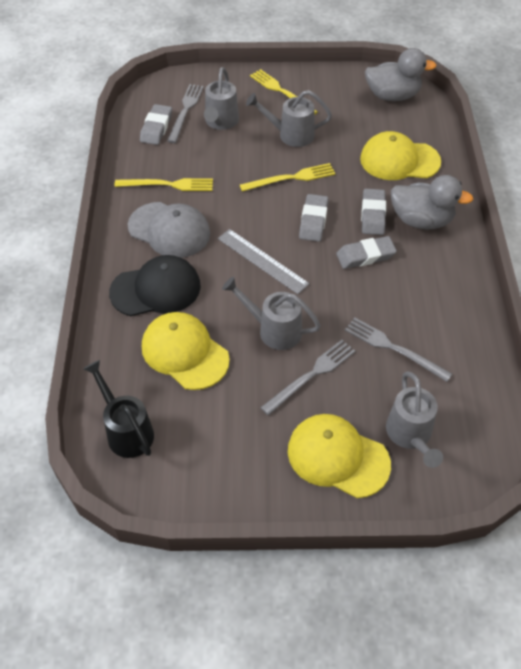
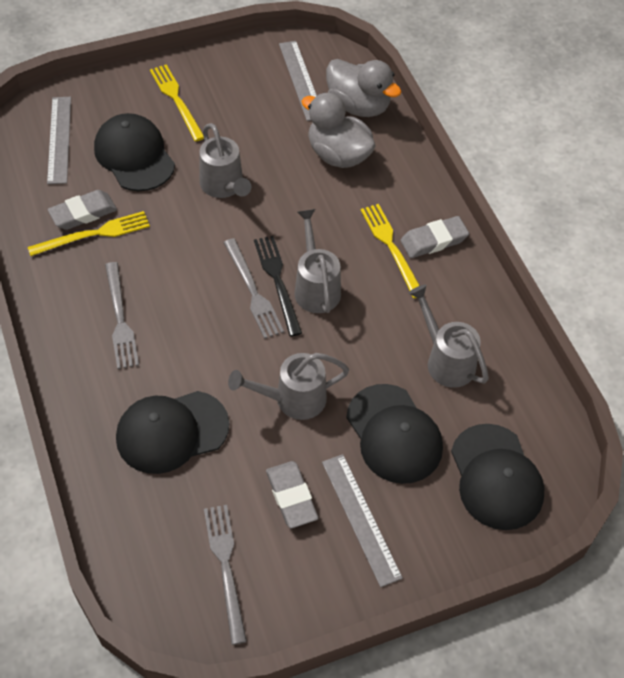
black cap: 1 -> 4
black fork: 0 -> 1
black watering can: 1 -> 0
grey cap: 1 -> 0
grey eraser: 4 -> 3
grey ruler: 1 -> 3
yellow cap: 3 -> 0

